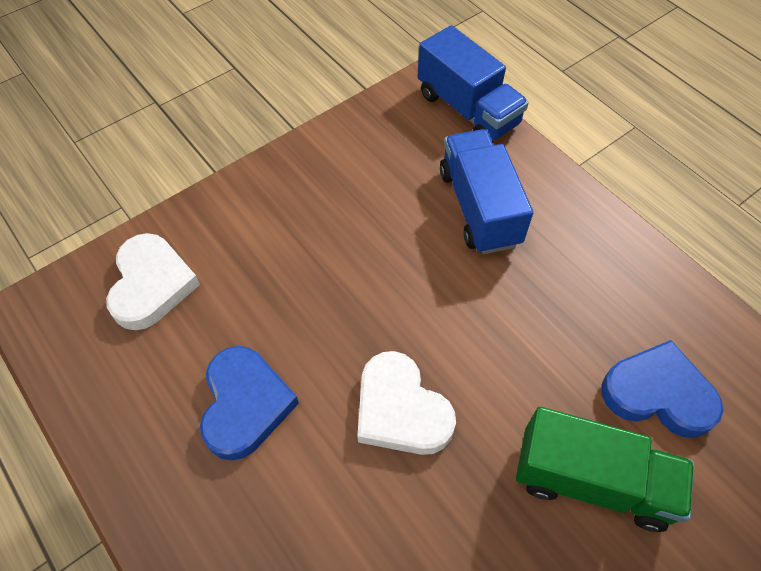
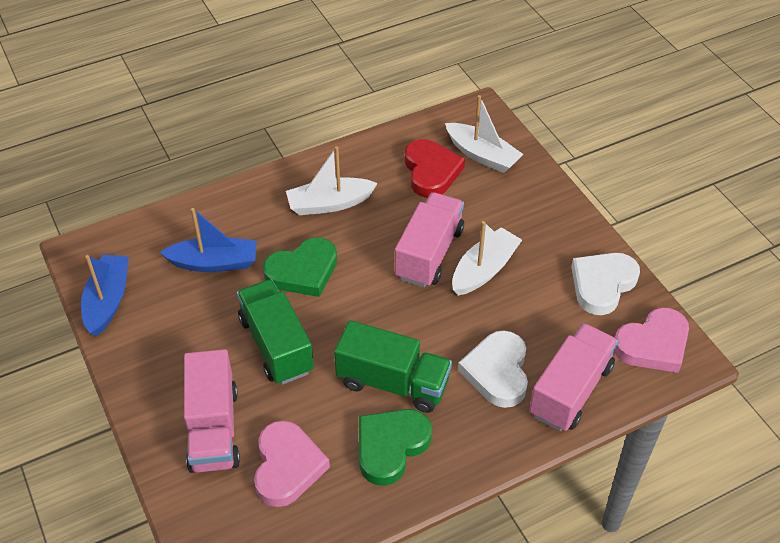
blue boat: 0 -> 2
blue heart: 2 -> 0
blue truck: 2 -> 0
green heart: 0 -> 2
green truck: 1 -> 2
pink heart: 0 -> 2
pink truck: 0 -> 3
red heart: 0 -> 1
white boat: 0 -> 3

